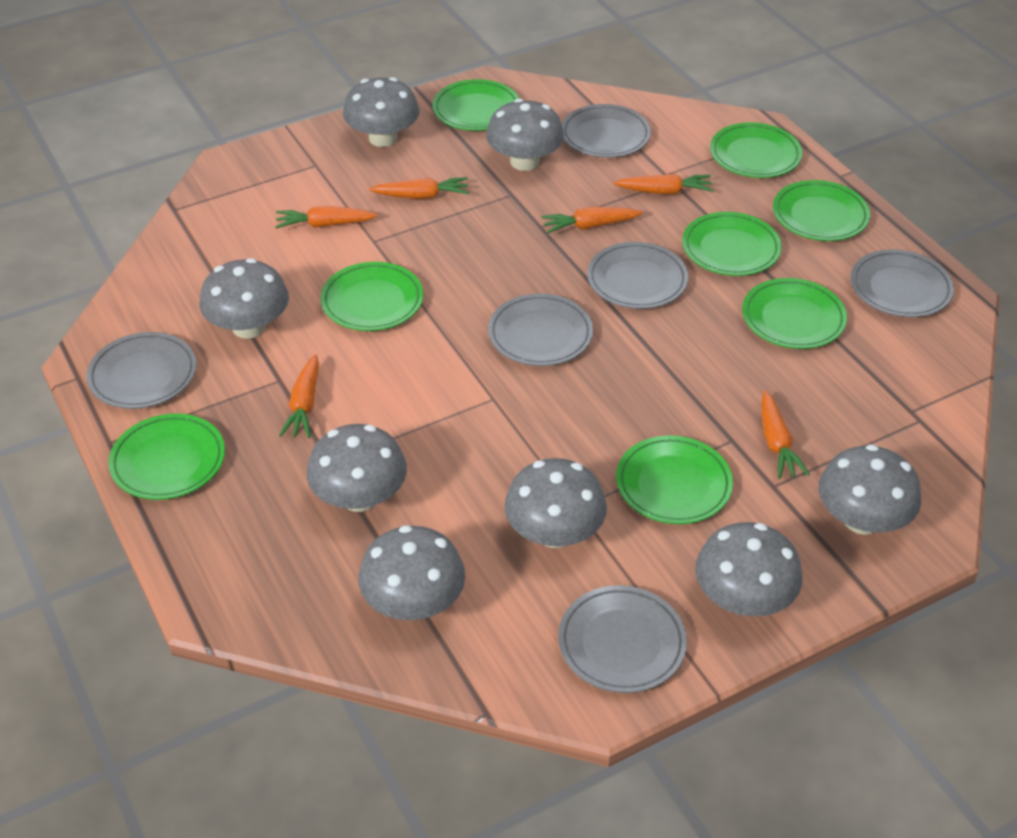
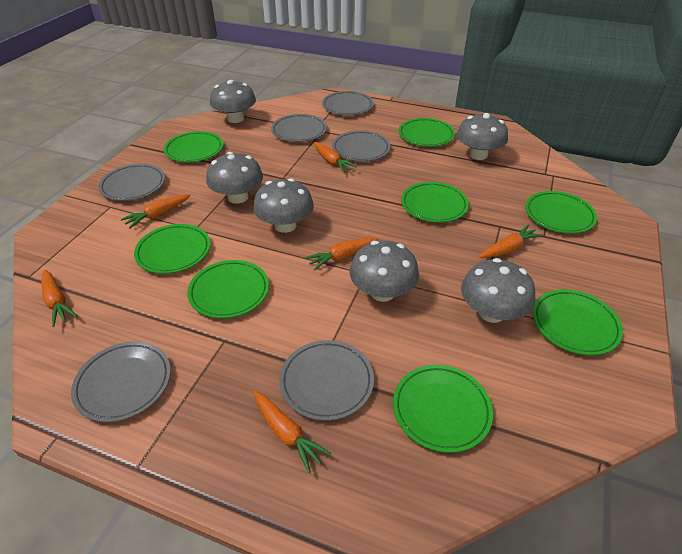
grey mushroom: 8 -> 6

